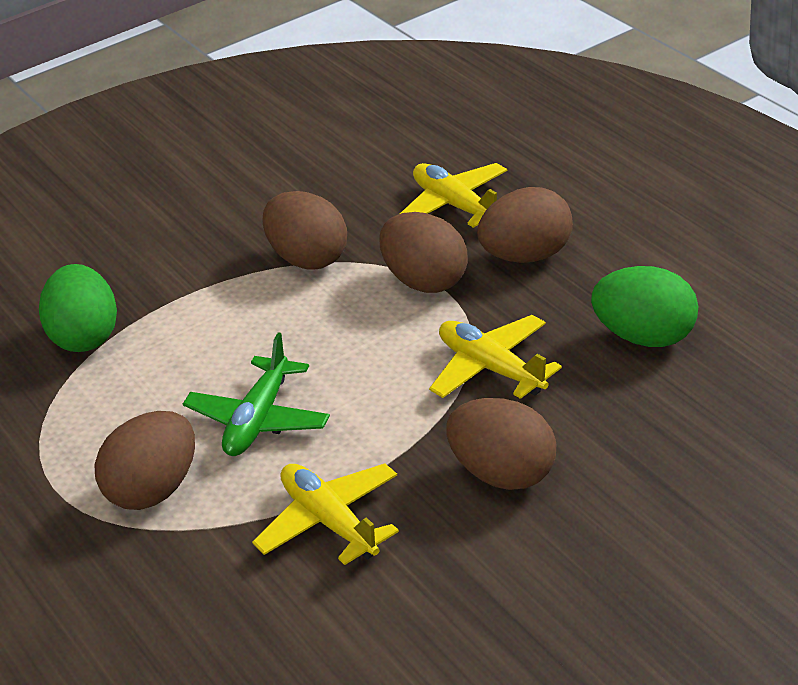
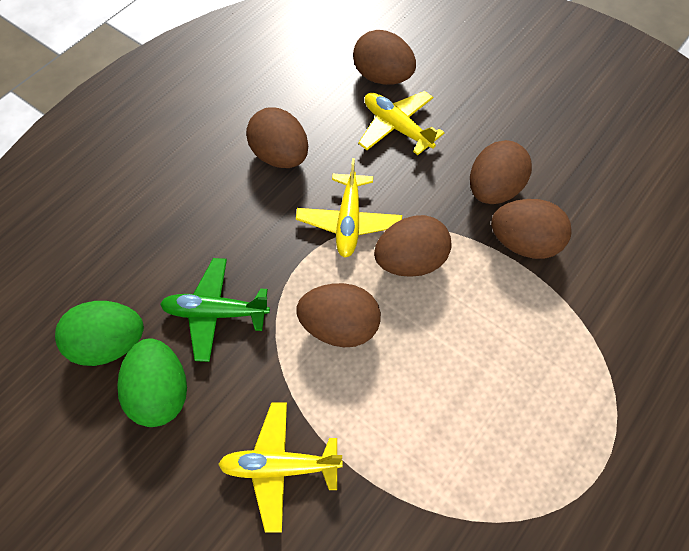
brown egg: 5 -> 6

